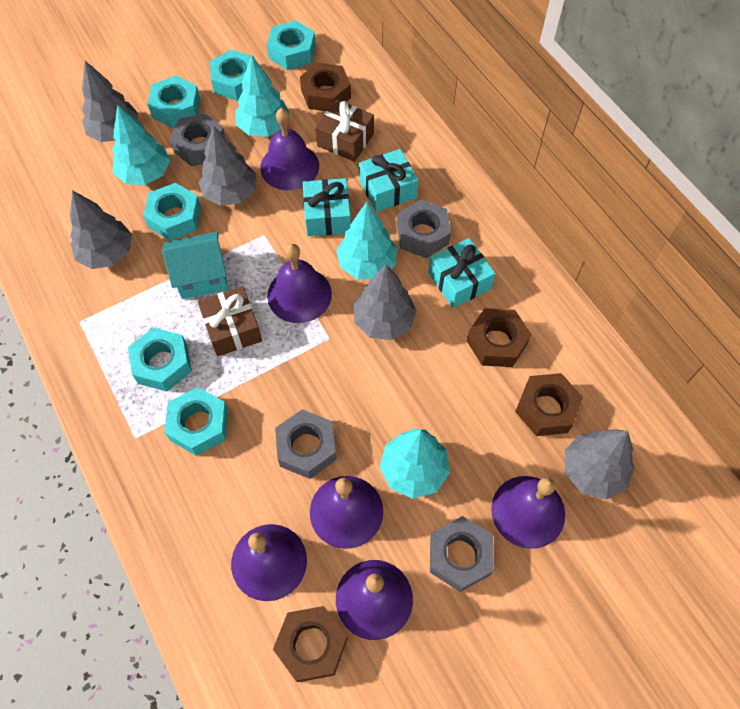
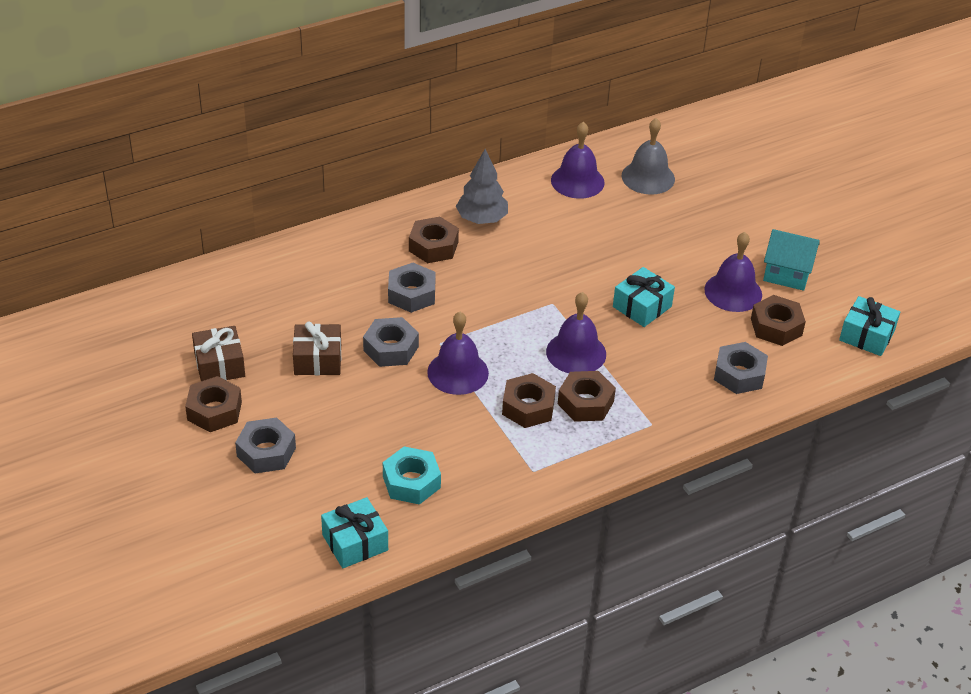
brown nut: 4 -> 5
grey bell: 0 -> 1
grey tree: 5 -> 1
purple bell: 6 -> 4
turquoise nut: 6 -> 1
turquoise tree: 4 -> 0

